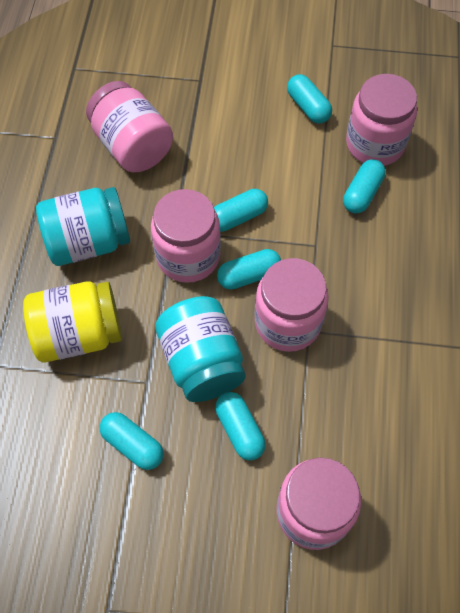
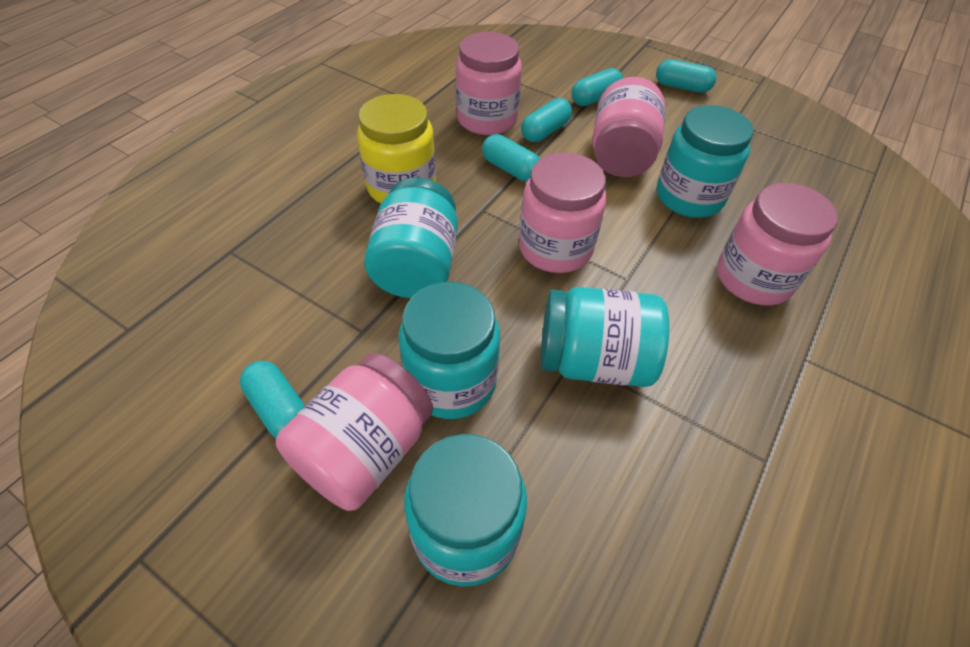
turquoise capsule: 6 -> 5
turquoise jar: 2 -> 5

